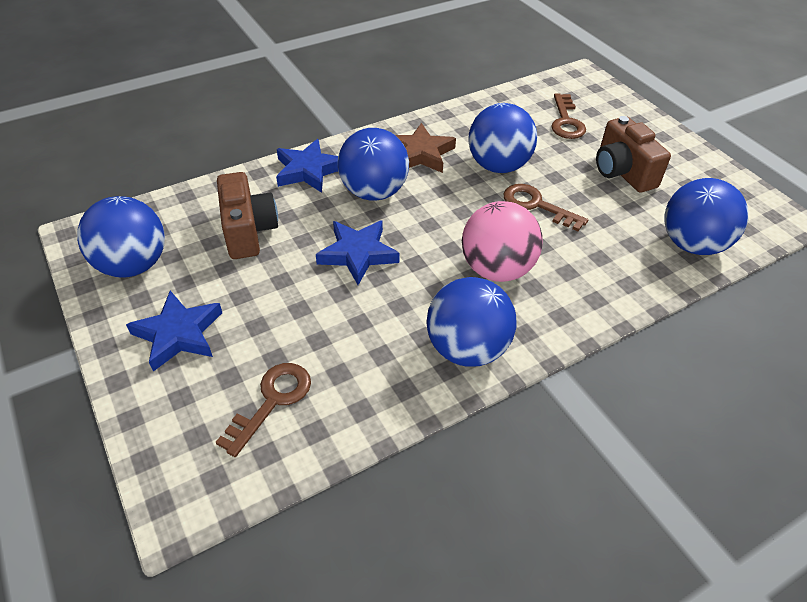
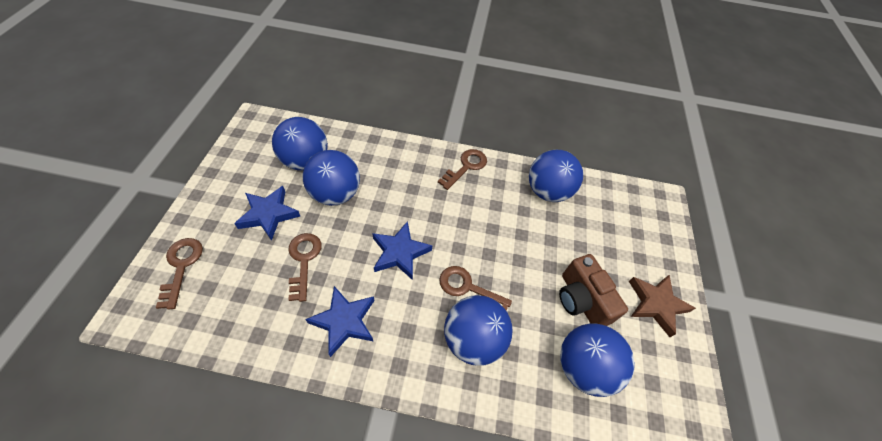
brown camera: 2 -> 1
brown key: 3 -> 4
pink ball: 1 -> 0

